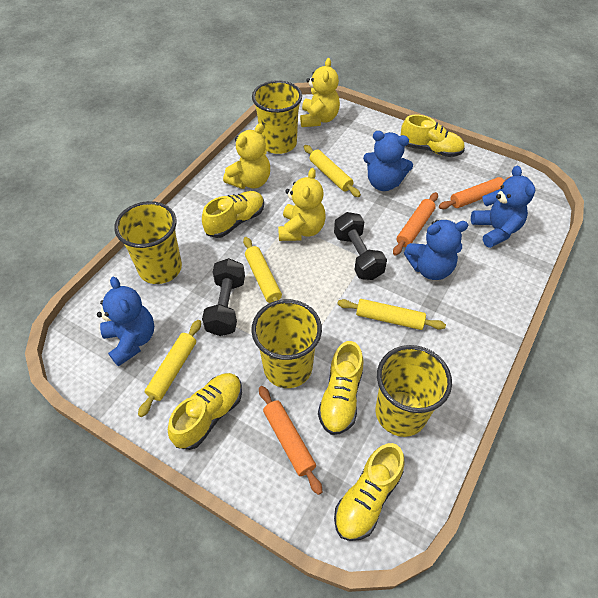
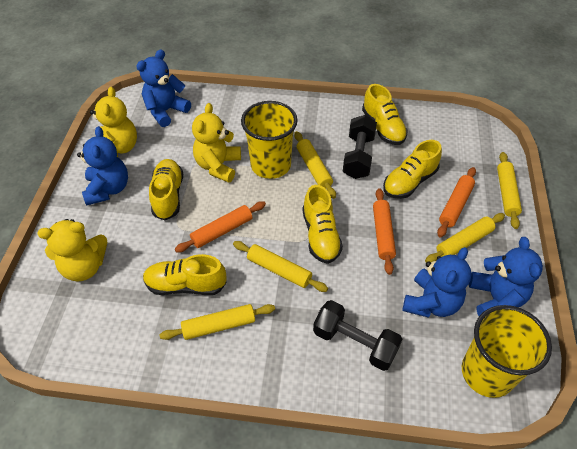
yellow cup: 4 -> 2
yellow rolling pin: 4 -> 5

